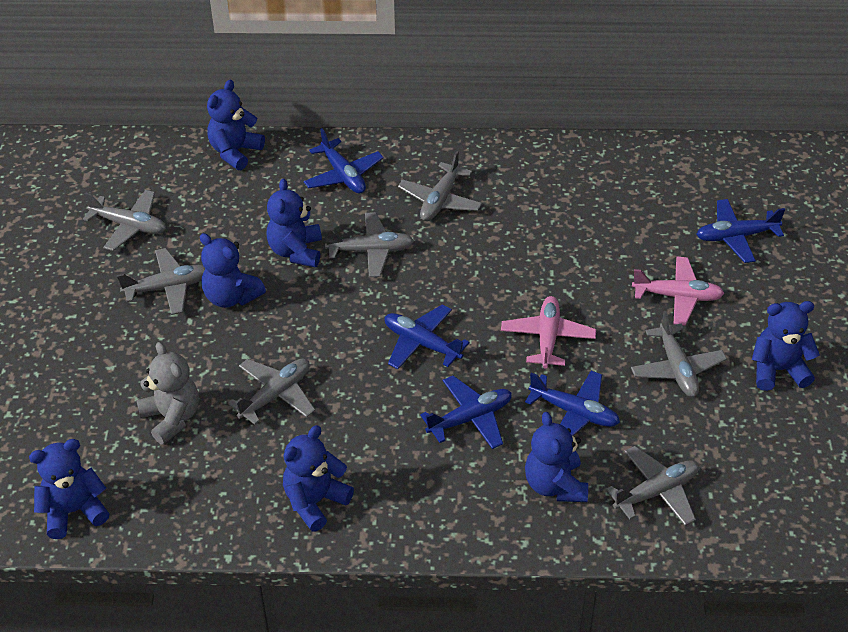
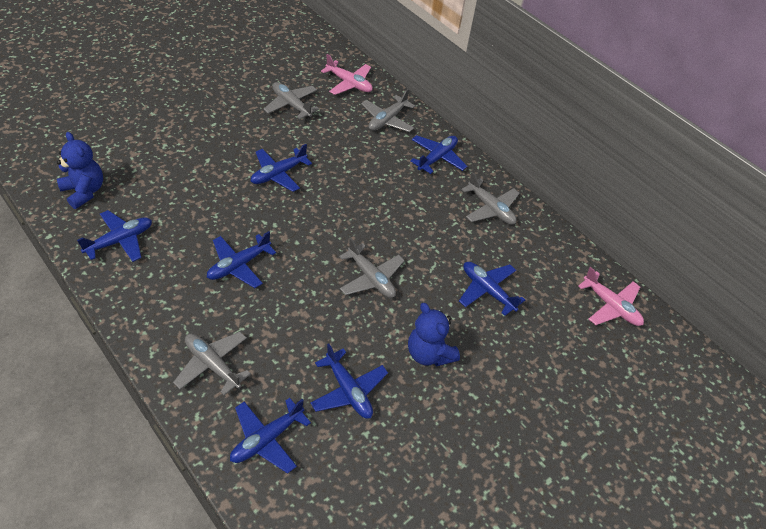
blue plane: 5 -> 7
blue teddy bear: 7 -> 2
grey plane: 7 -> 5
grey teddy bear: 1 -> 0

